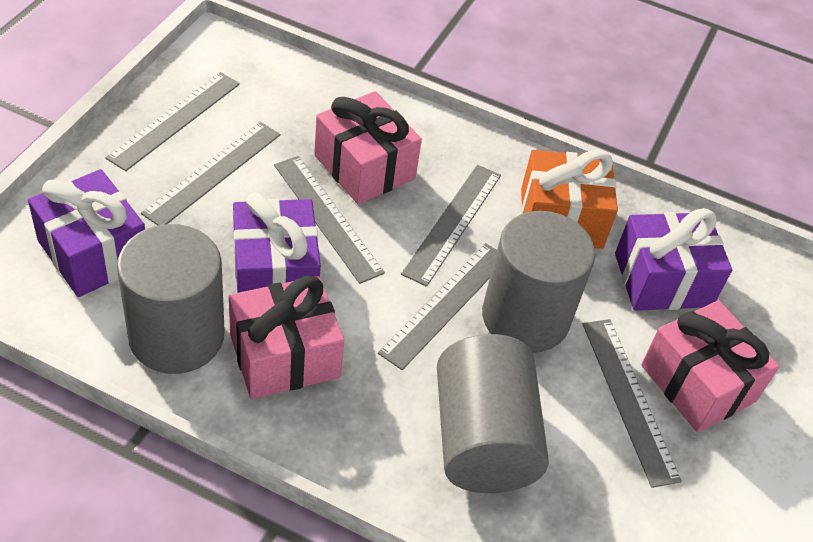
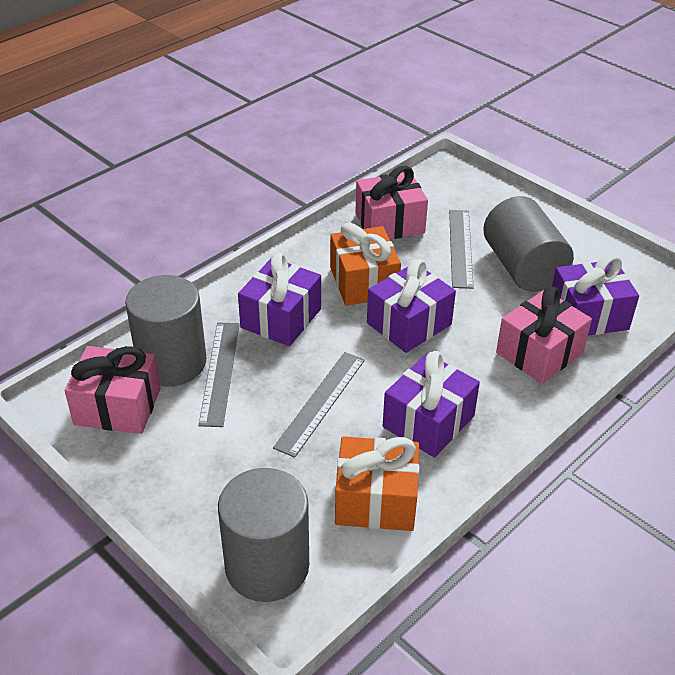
grey ruler: 6 -> 3
orange gift: 1 -> 2
purple gift: 3 -> 4

